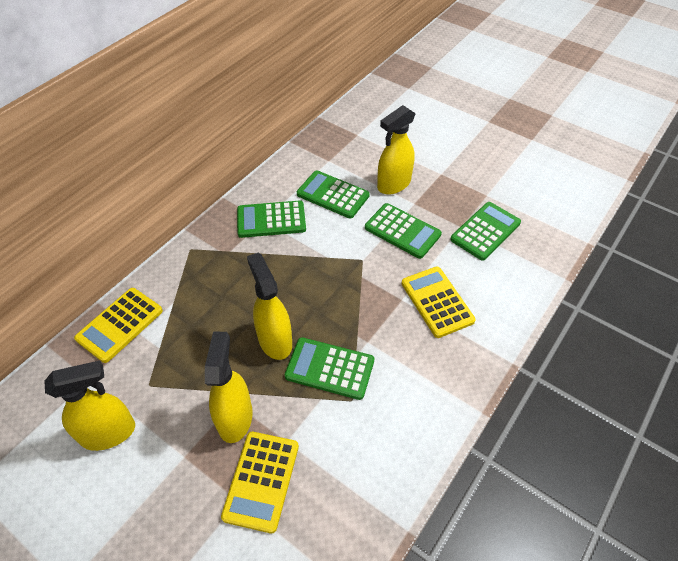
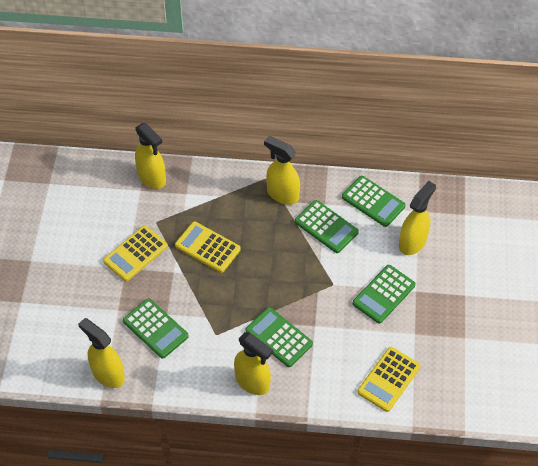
yellow spray bottle: 4 -> 5

